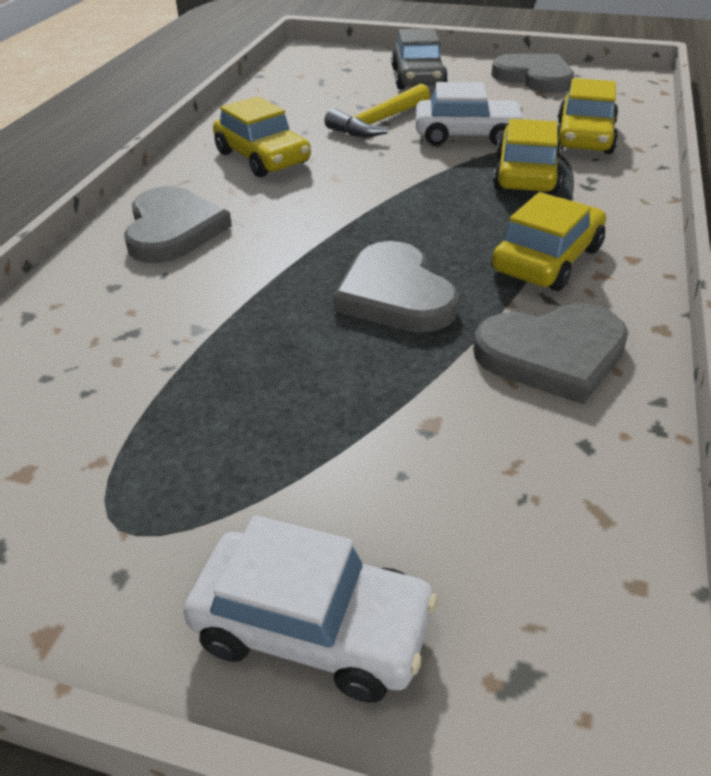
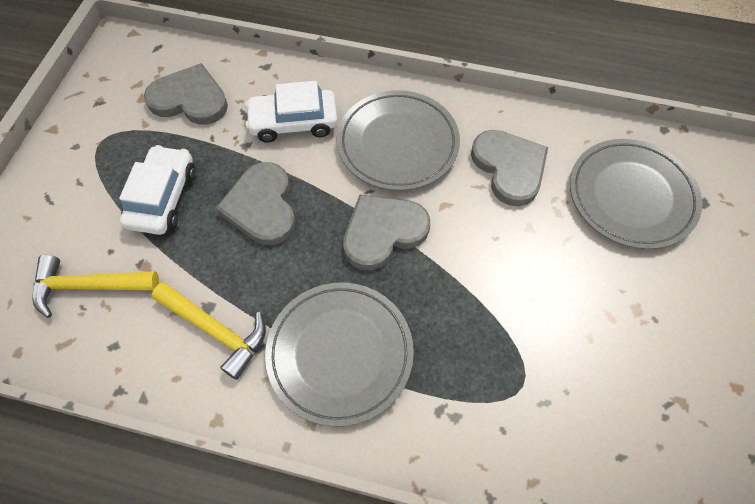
grey car: 1 -> 0
grey plate: 0 -> 3
yellow car: 4 -> 0
yellow hammer: 1 -> 2

